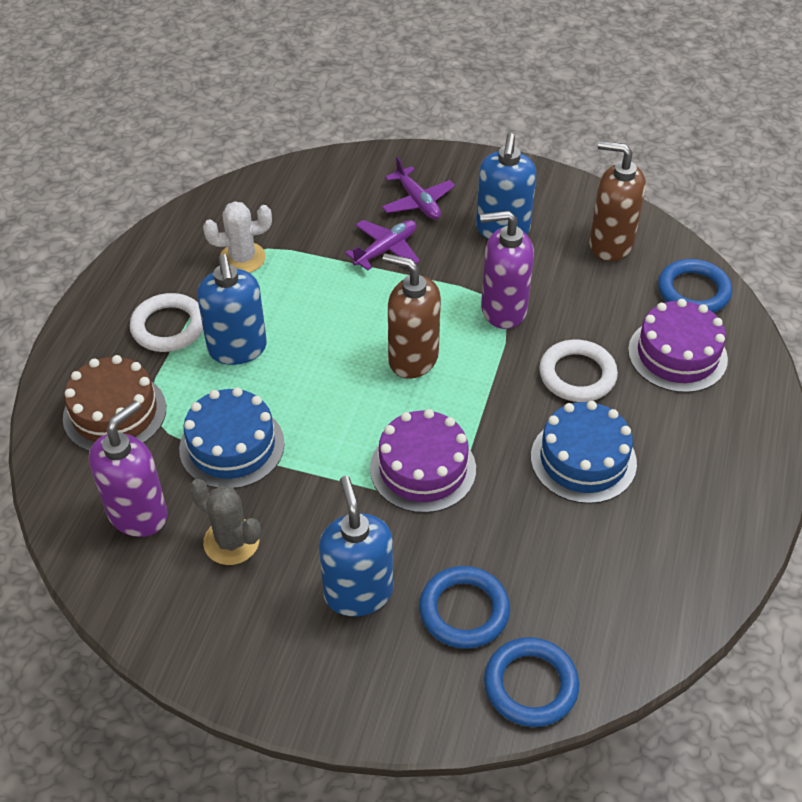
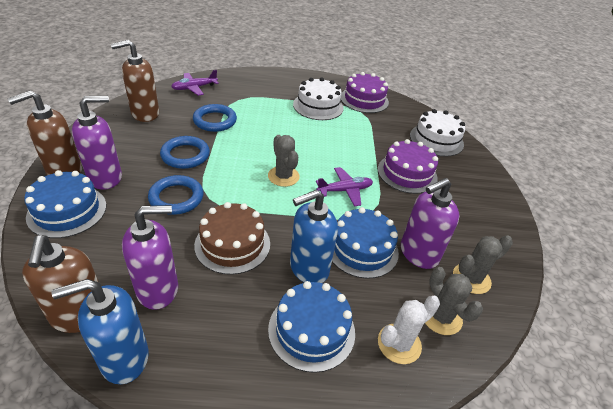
blue cake: 2 -> 3
blue soap dispenser: 3 -> 2
brown soap dispenser: 2 -> 3
grey cactus: 1 -> 3
purple soap dispenser: 2 -> 3
white cake: 0 -> 2
white ring: 2 -> 0

